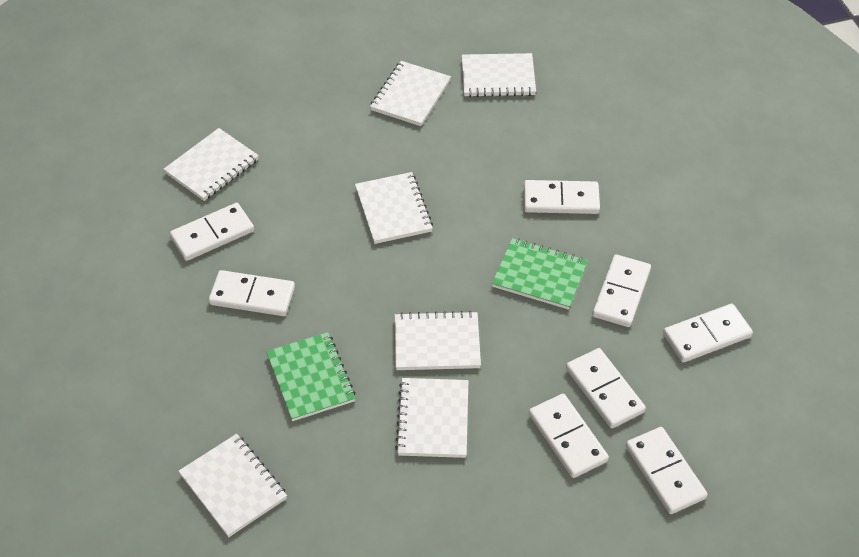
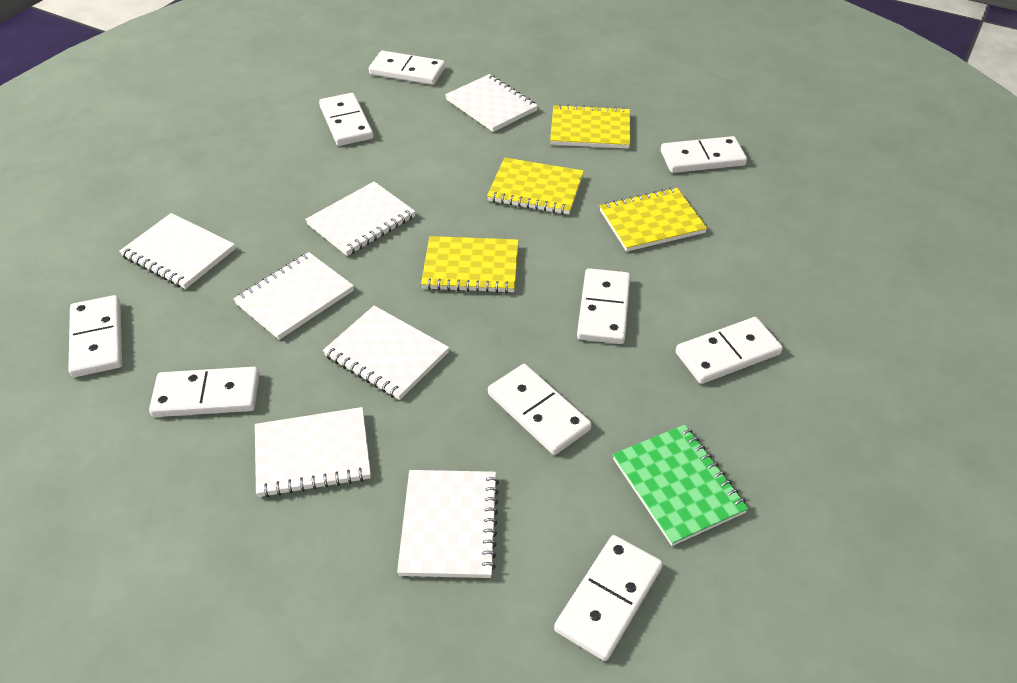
green notebook: 2 -> 1
white domino: 8 -> 9
yellow notebook: 0 -> 4

